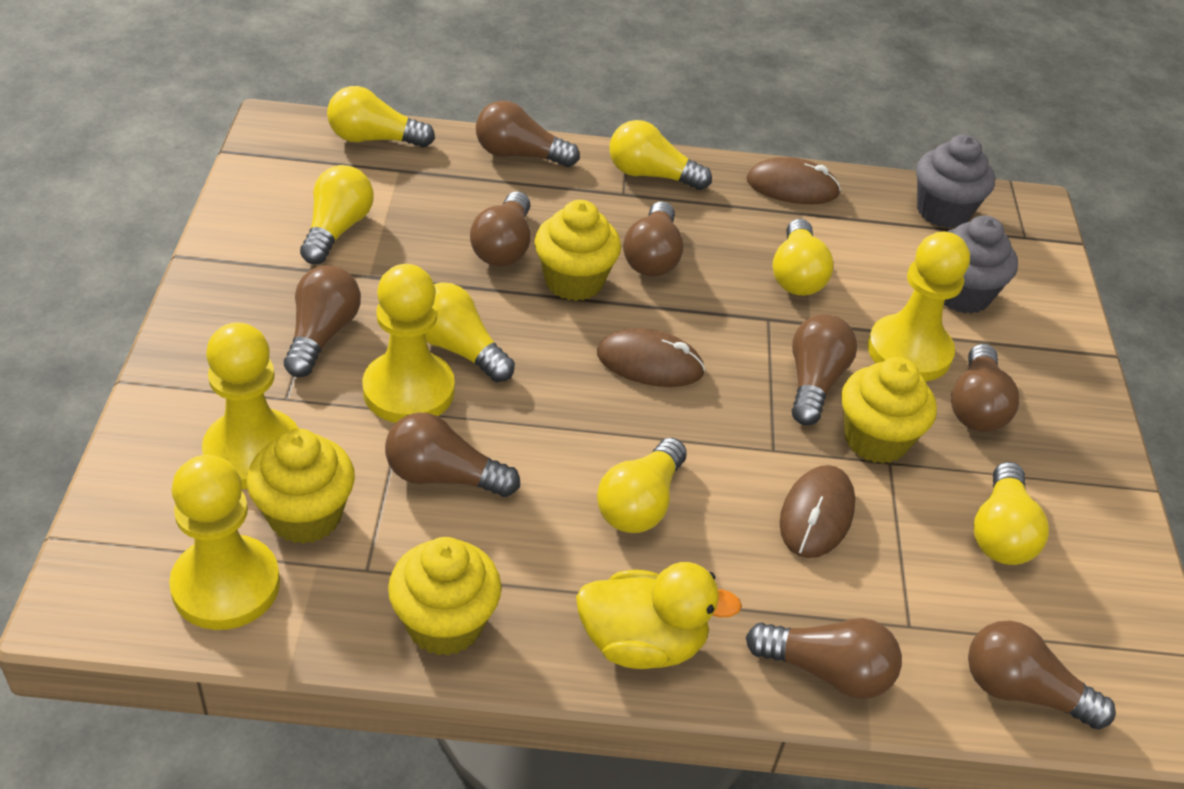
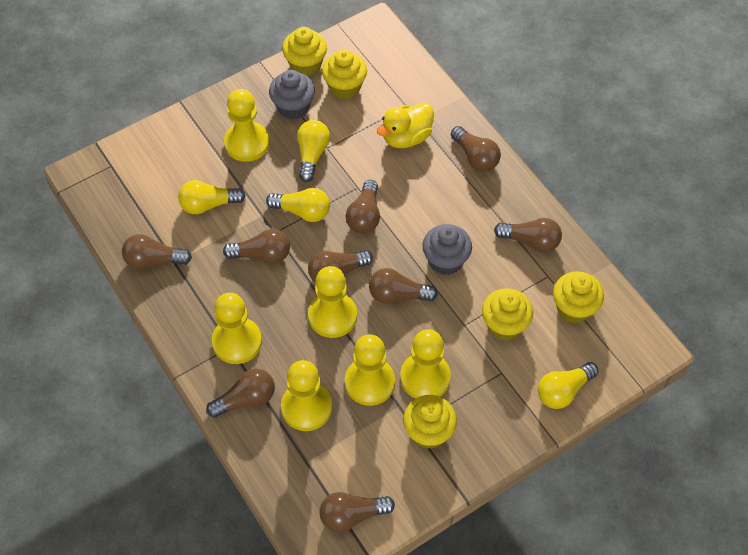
brown mouse: 3 -> 0
yellow cupcake: 4 -> 5
yellow light bulb: 7 -> 4
yellow pawn: 4 -> 6

